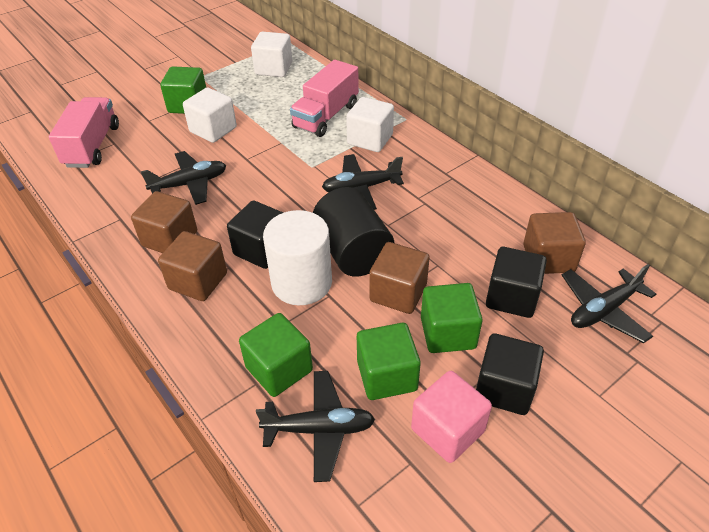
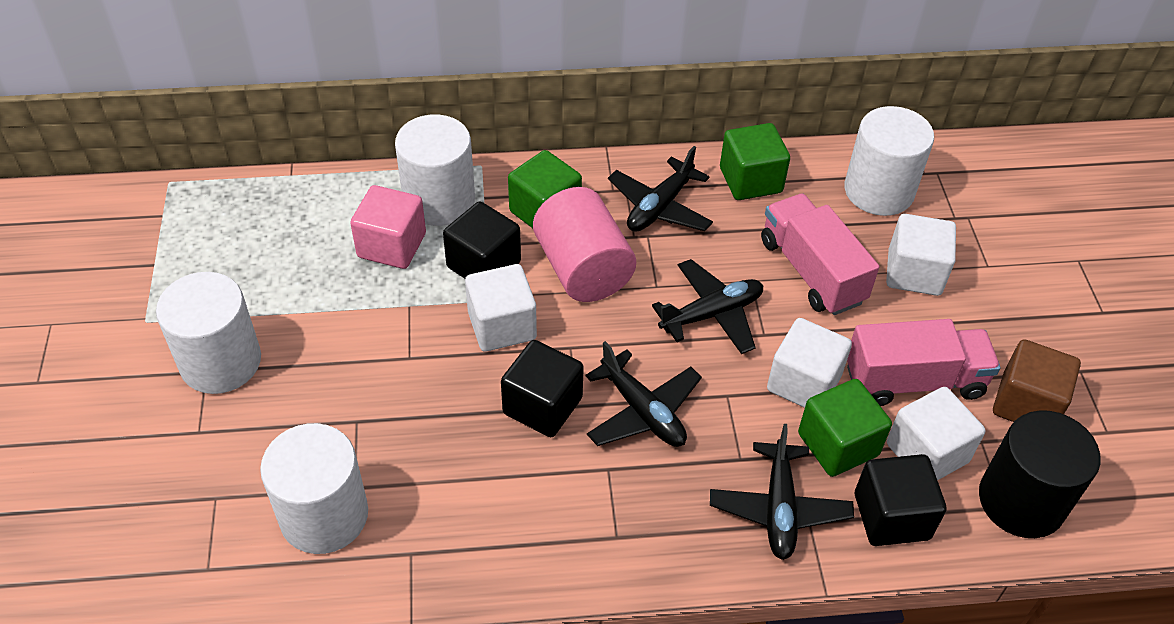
brown cube: 4 -> 1
green cube: 4 -> 3
pink cylinder: 0 -> 1
white cube: 3 -> 4
white cylinder: 1 -> 4

